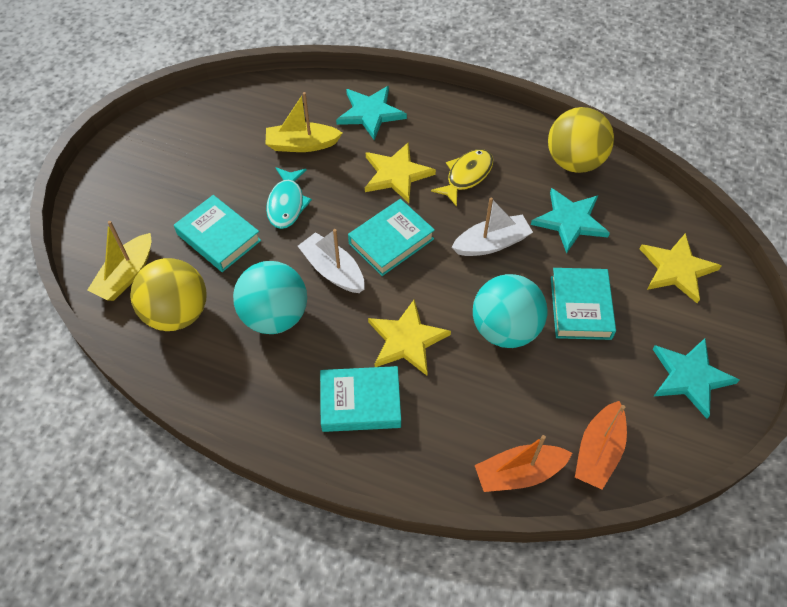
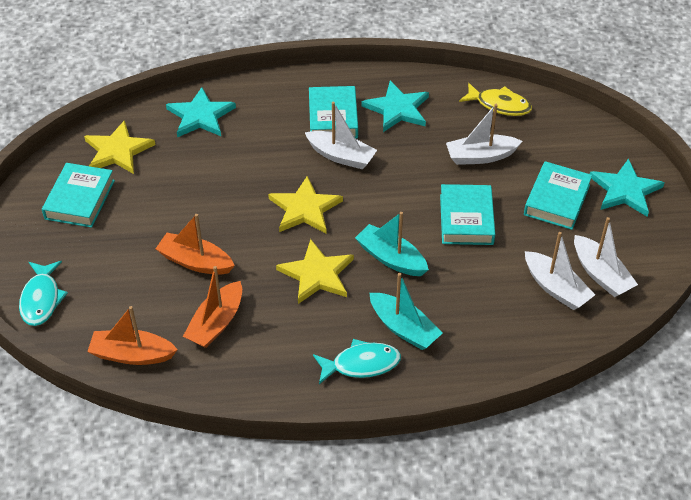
orange boat: 2 -> 3
turquoise ball: 2 -> 0
turquoise boat: 0 -> 2
turquoise fish: 1 -> 2
white boat: 2 -> 4
yellow ball: 2 -> 0
yellow boat: 2 -> 0

